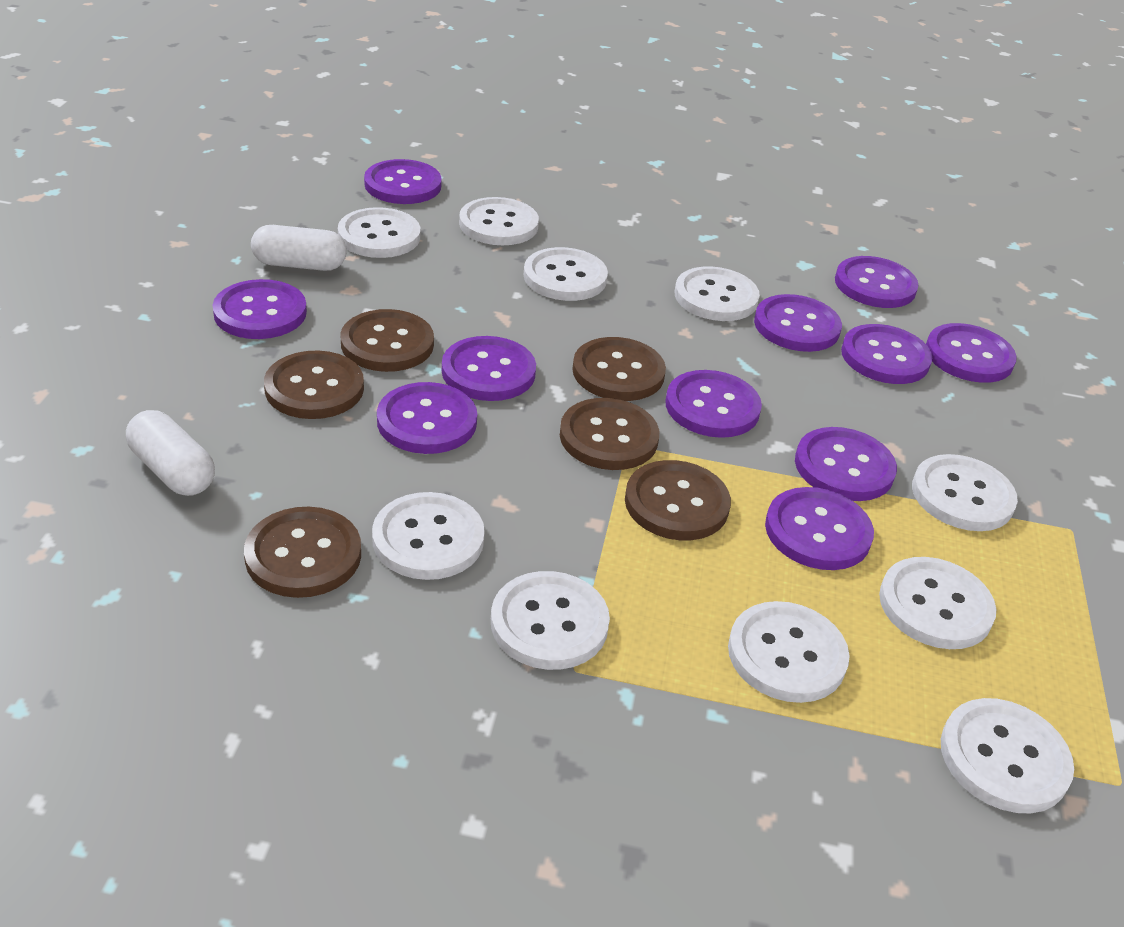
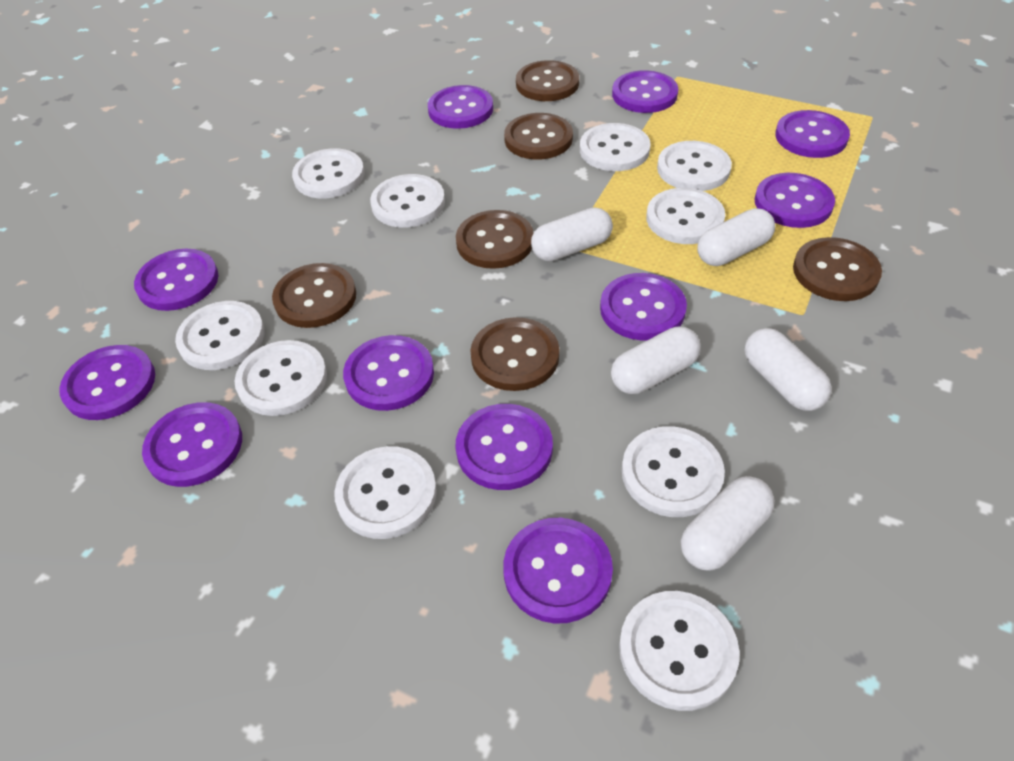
white capsule: 2 -> 5

